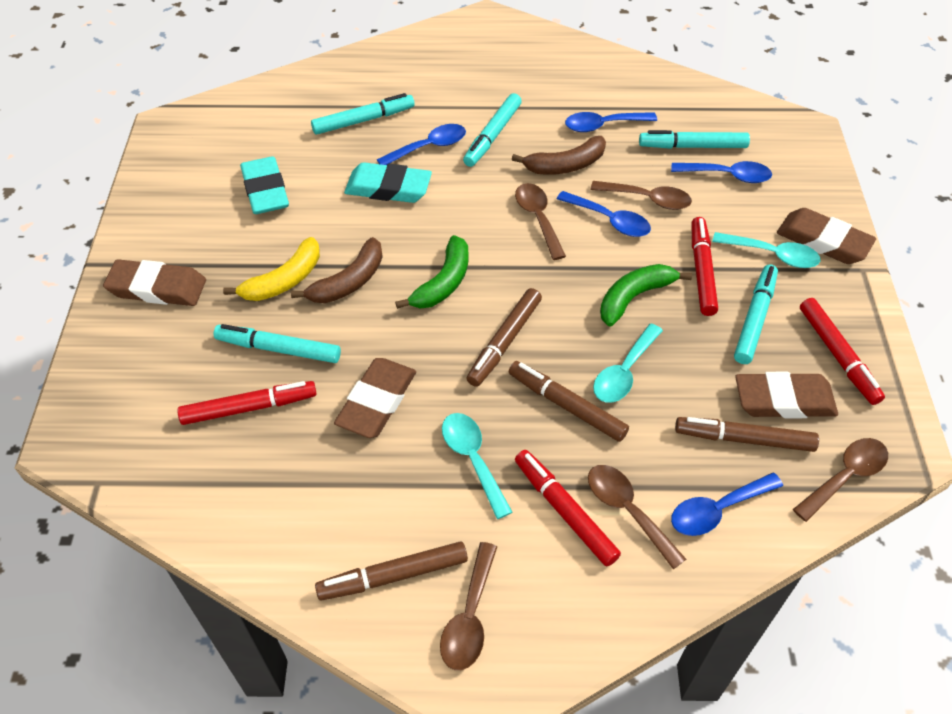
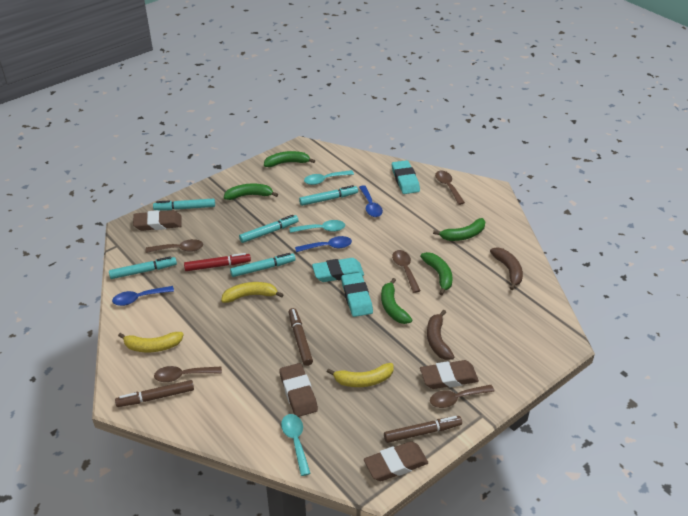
blue spoon: 5 -> 3
brown marker: 4 -> 3
green banana: 2 -> 5
red marker: 4 -> 1
turquoise eraser: 2 -> 3
yellow banana: 1 -> 3

